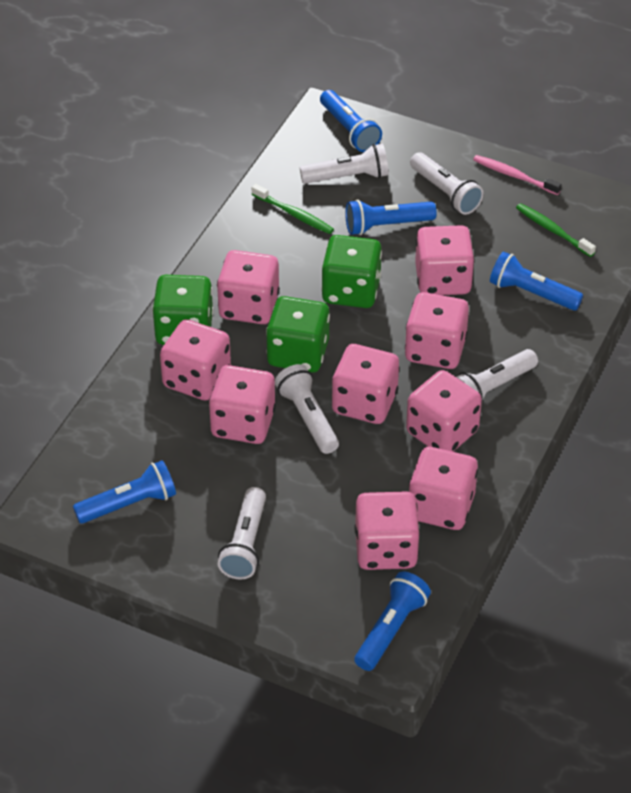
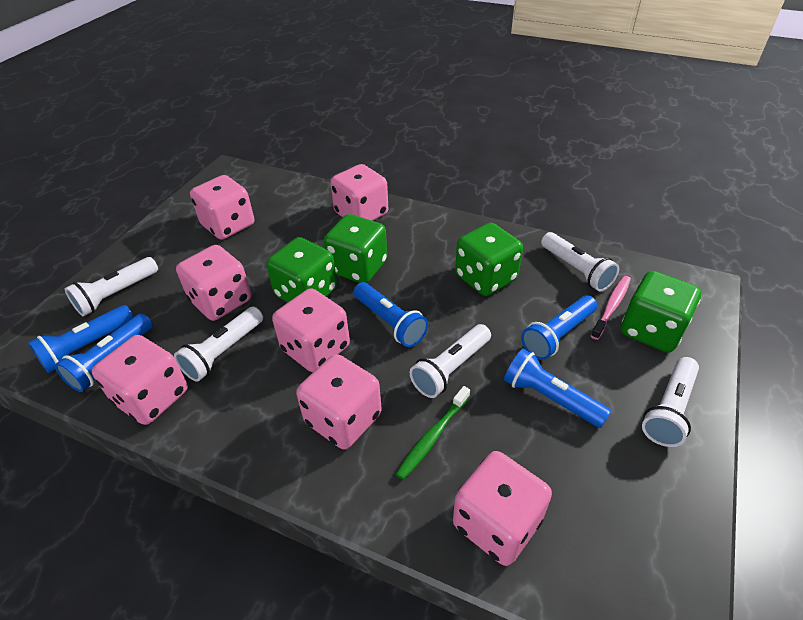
green dice: 3 -> 4
green toothbrush: 2 -> 1
pink dice: 9 -> 7

